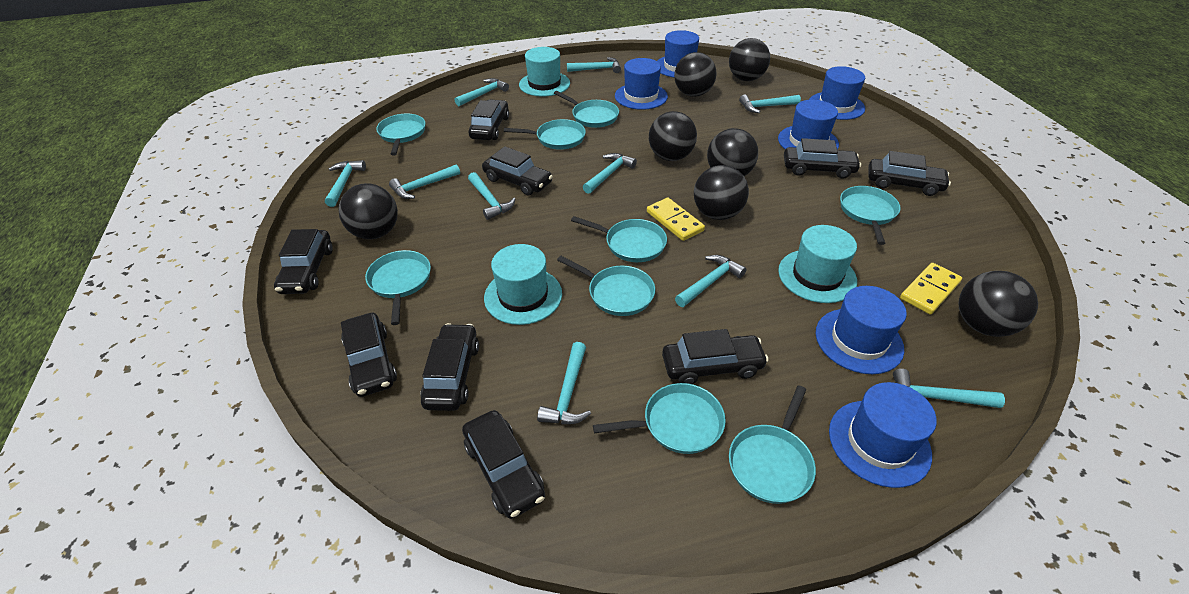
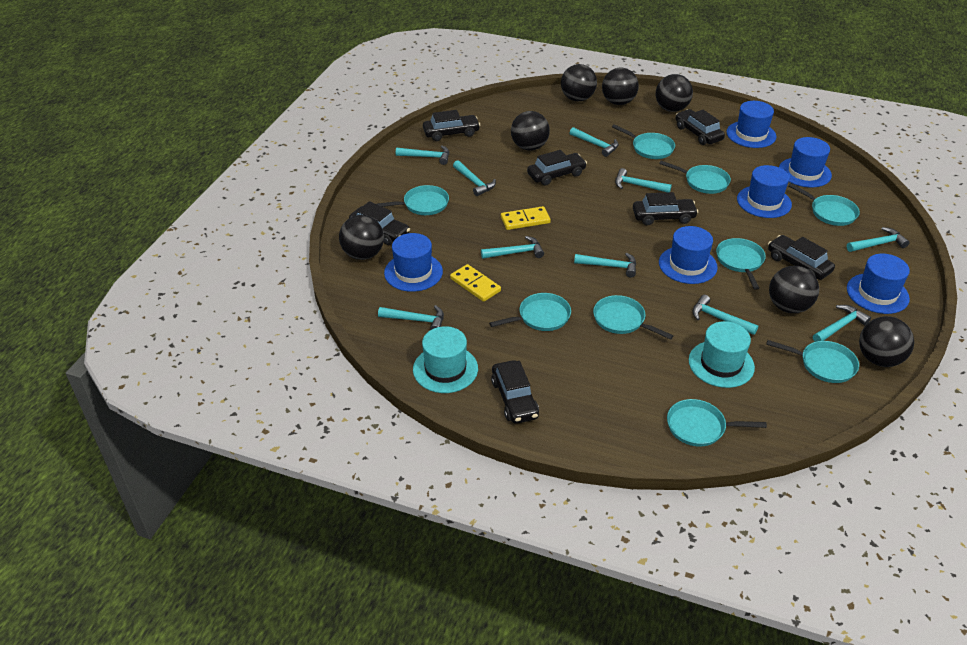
black car: 9 -> 7
turquoise hat: 3 -> 2

